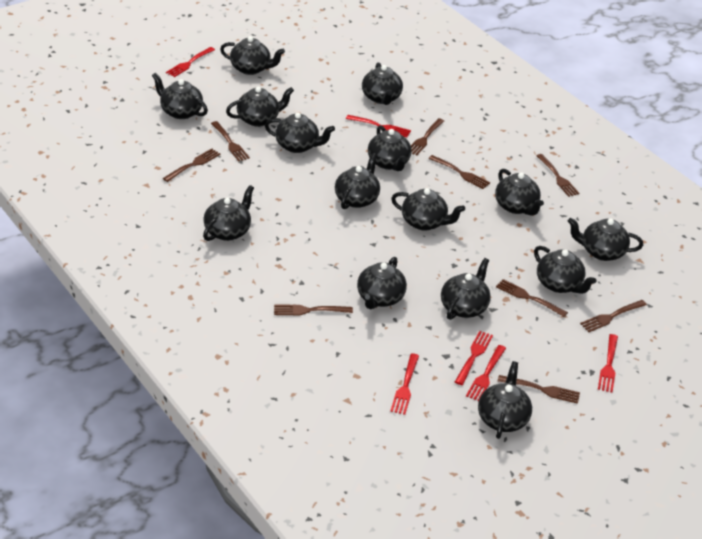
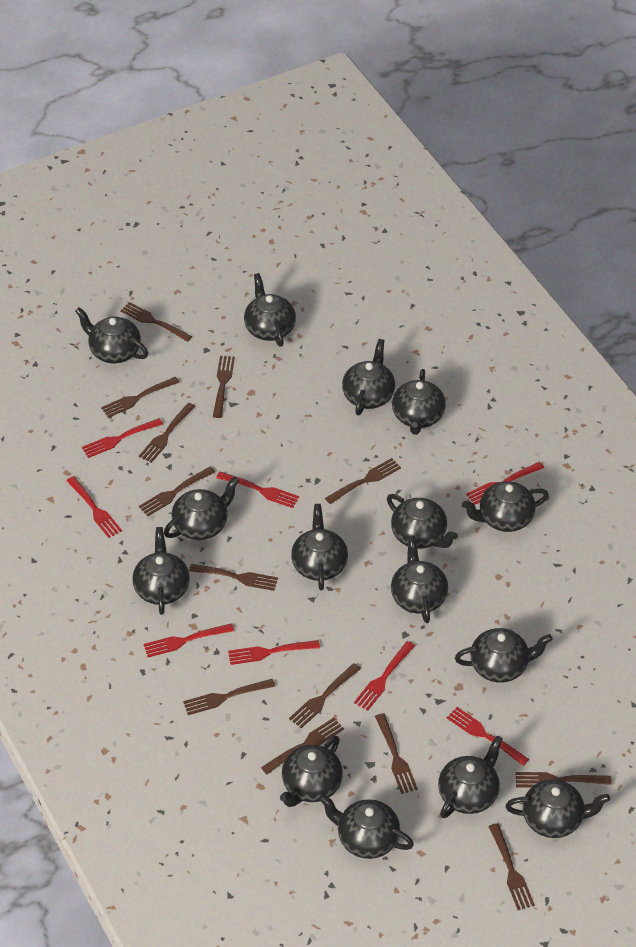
brown fork: 9 -> 13
red fork: 6 -> 8

